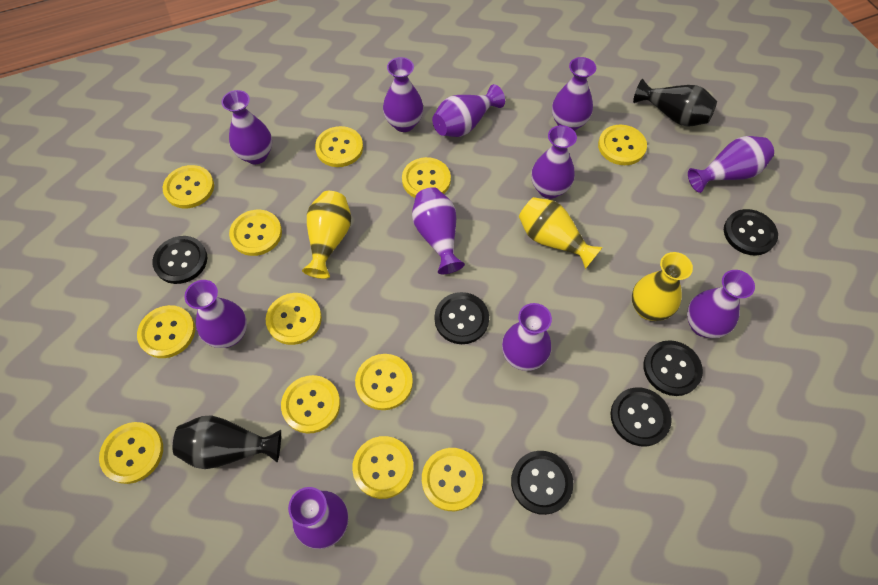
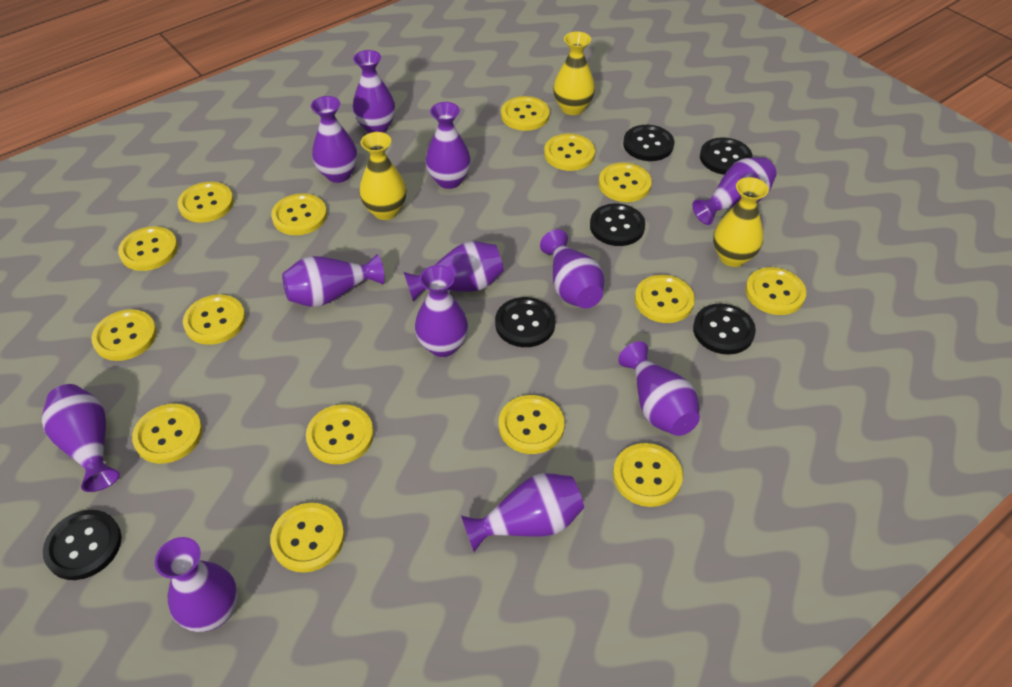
black vase: 2 -> 0
purple vase: 11 -> 12
yellow button: 12 -> 15

